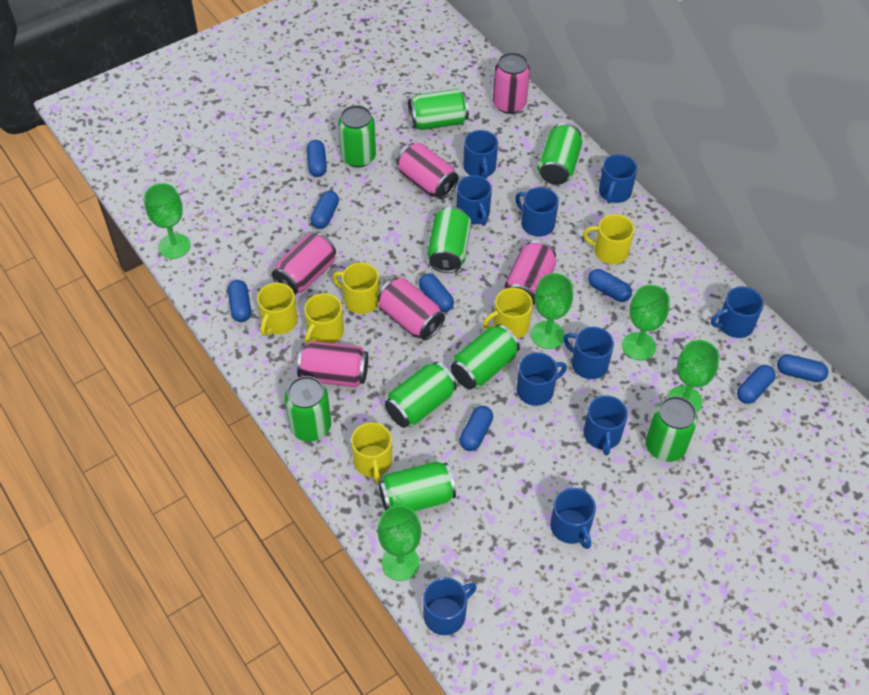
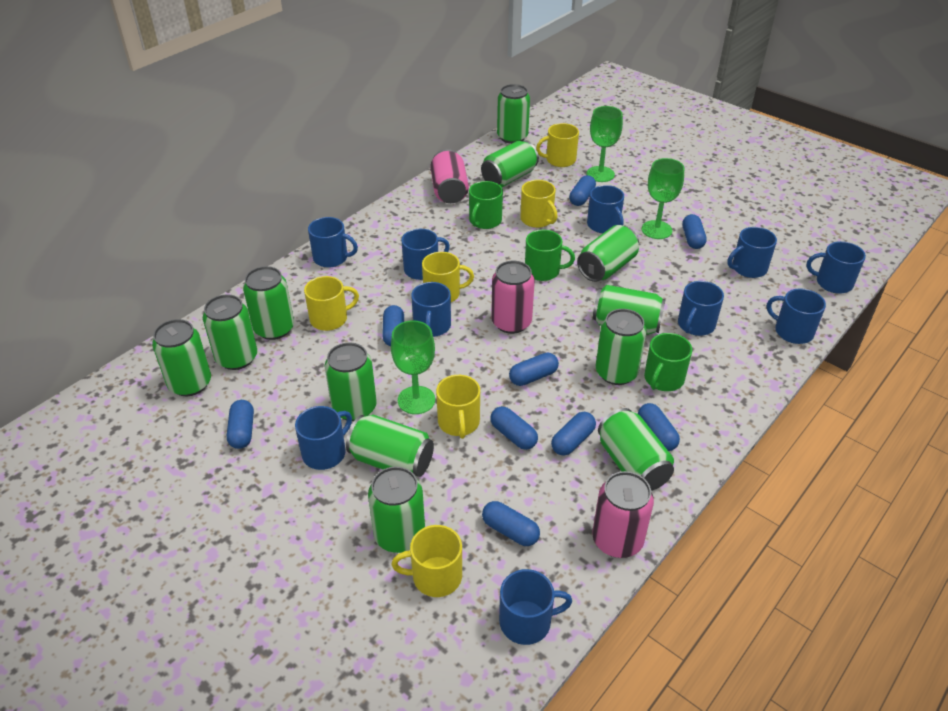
blue capsule: 8 -> 9
green can: 9 -> 12
green goblet: 5 -> 3
green mug: 0 -> 3
pink can: 6 -> 3

